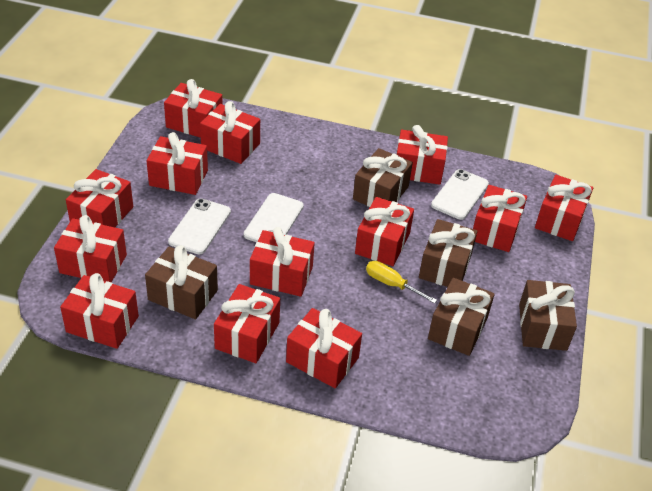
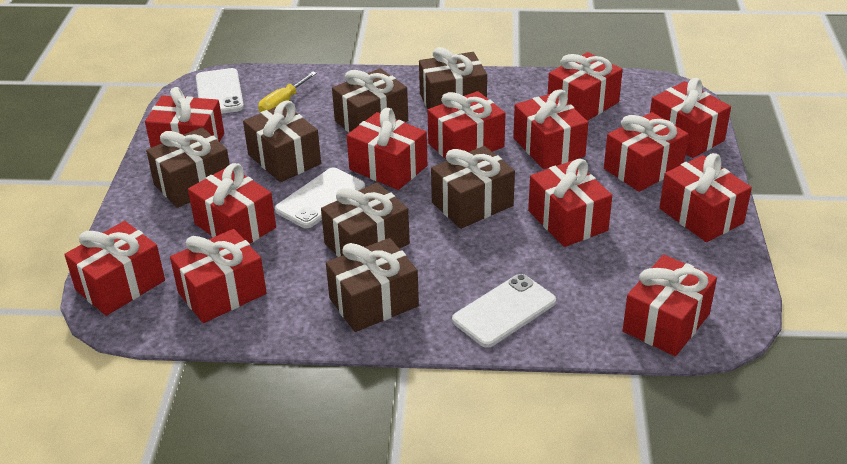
brown gift: 5 -> 7

